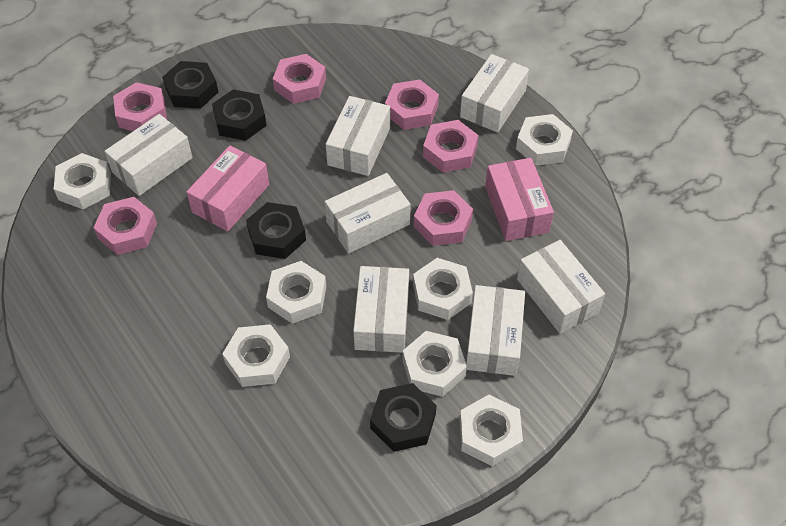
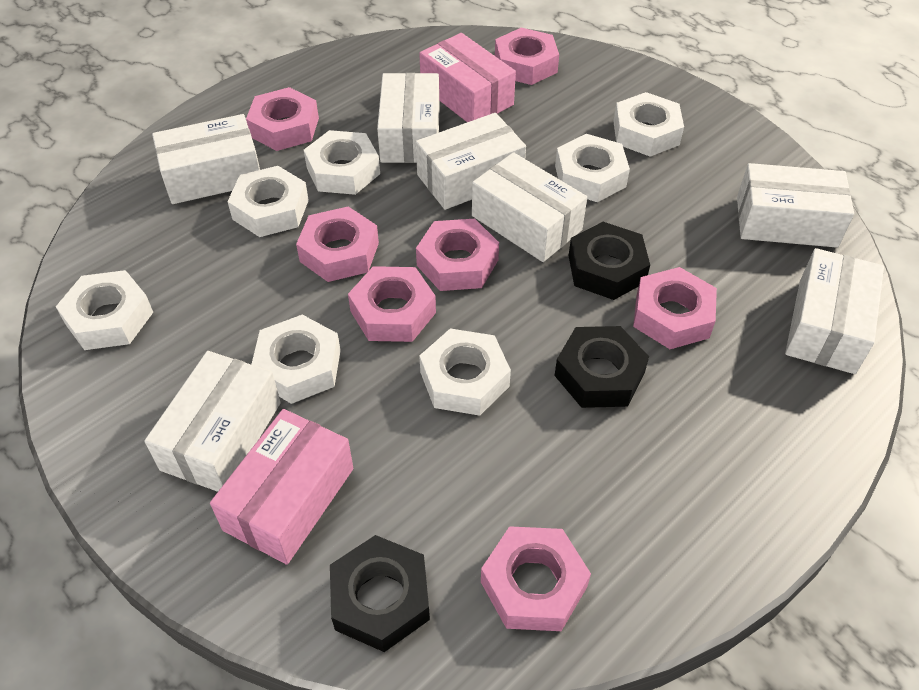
black nut: 4 -> 3
pink nut: 6 -> 7

